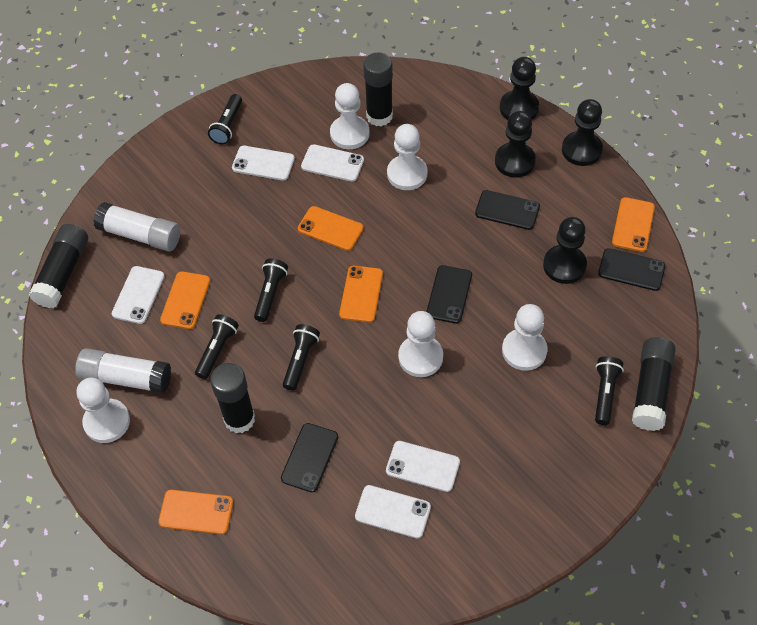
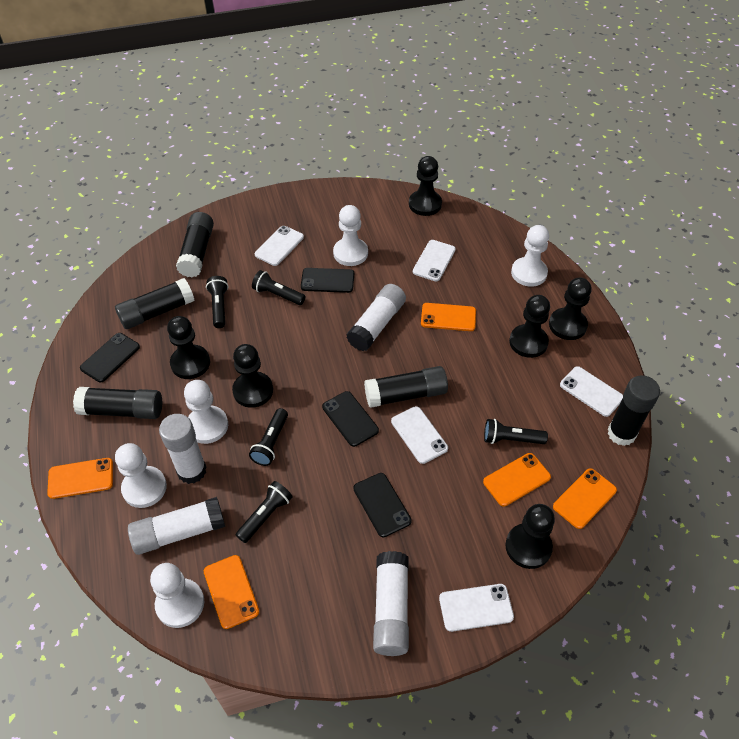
black glue stick: 4 -> 5
black pawn: 4 -> 6
white glue stick: 2 -> 4

